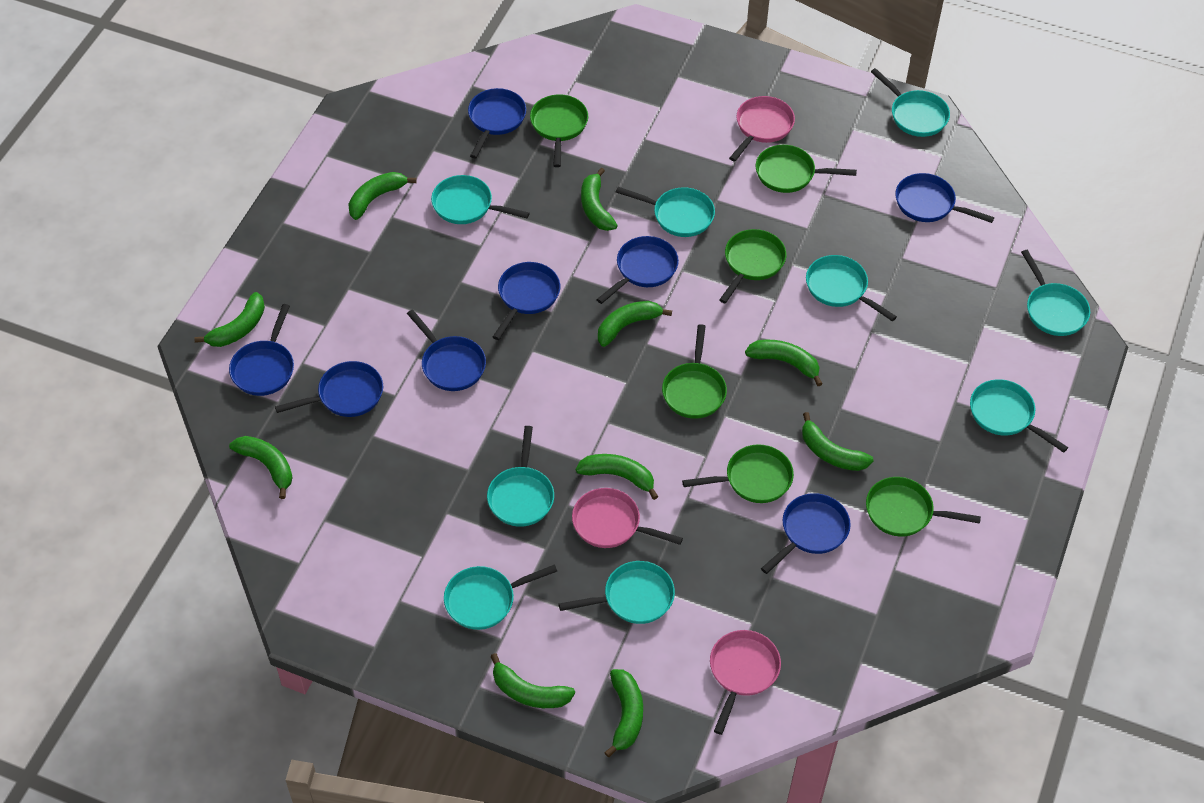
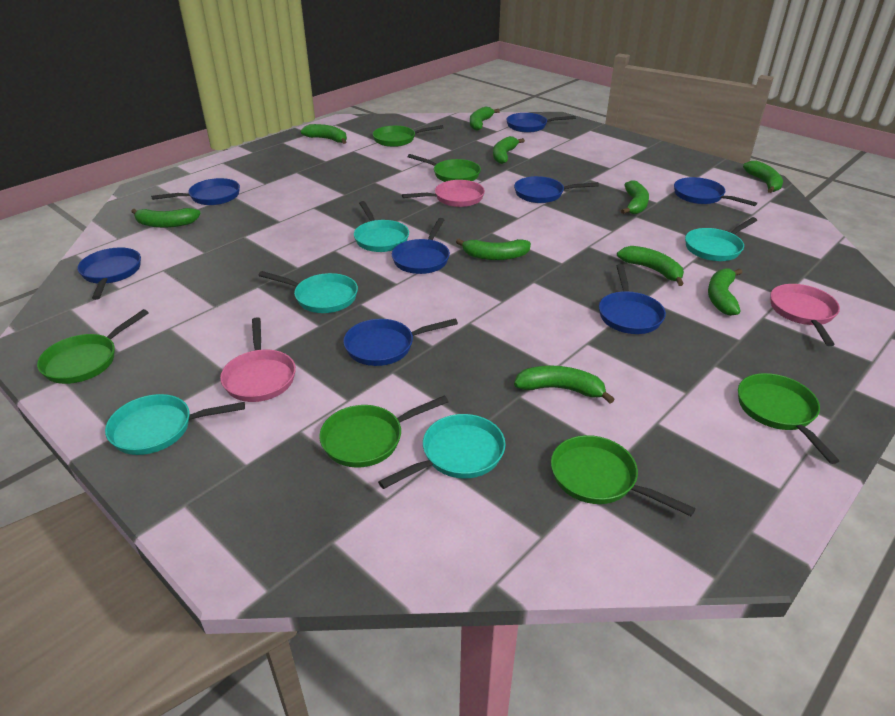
turquoise pan: 9 -> 5

